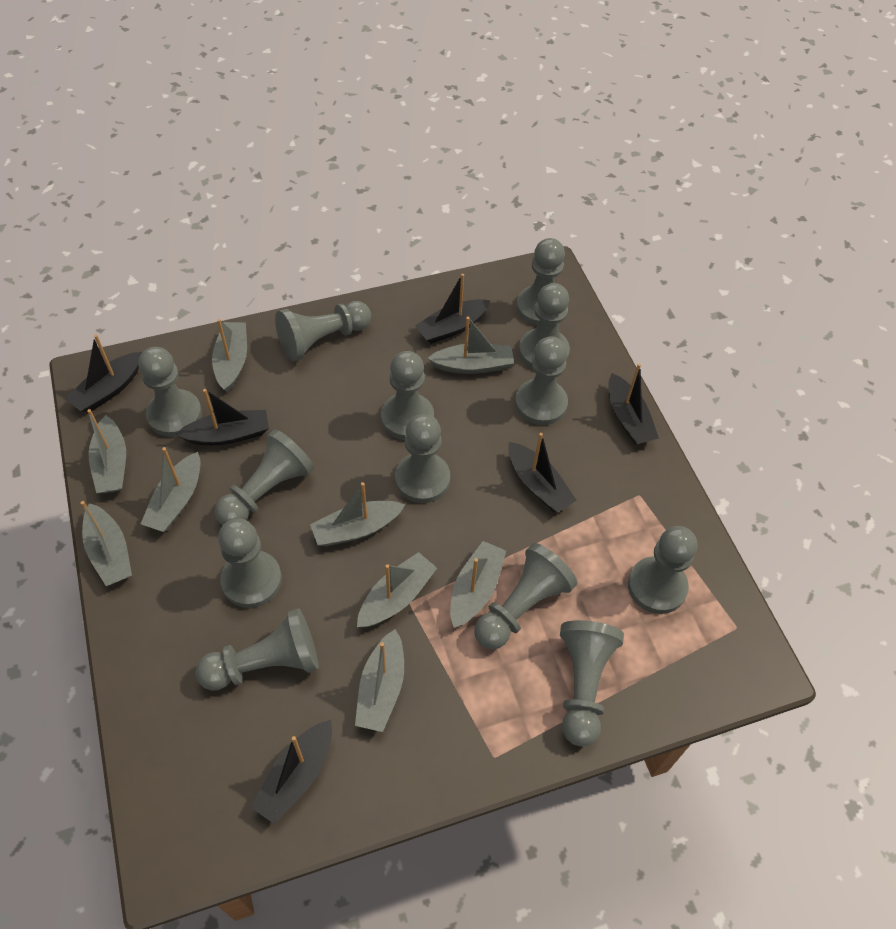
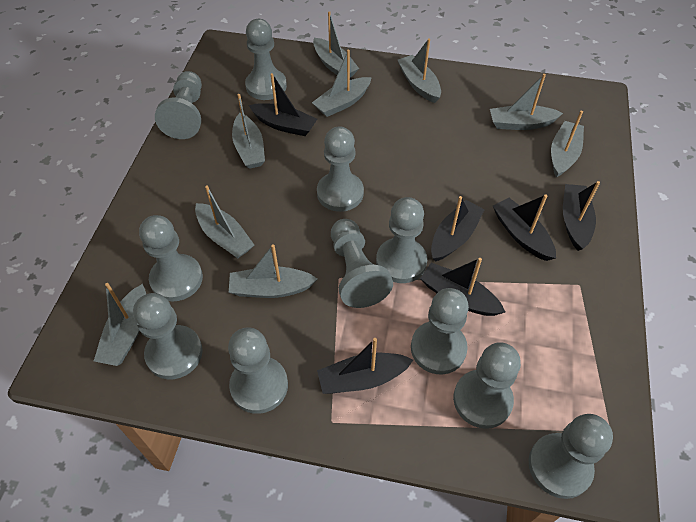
grey pawn: 13 -> 11

